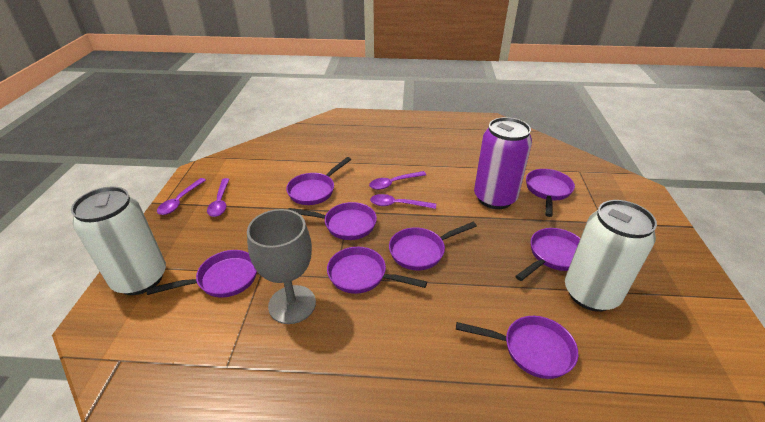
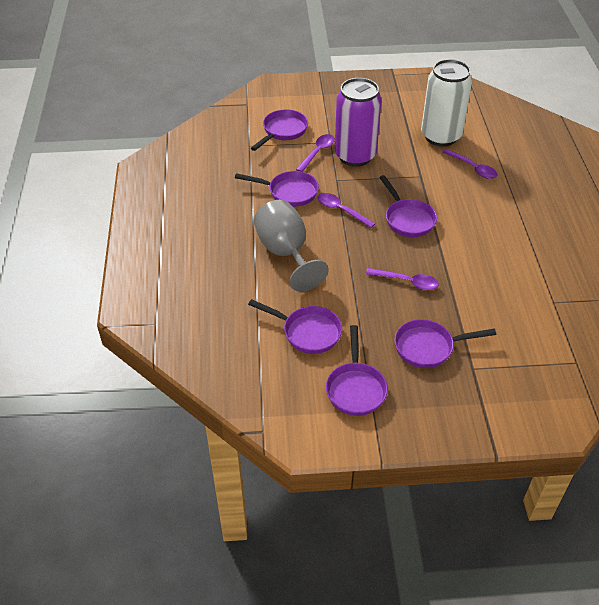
purple pan: 8 -> 6
white can: 2 -> 1

